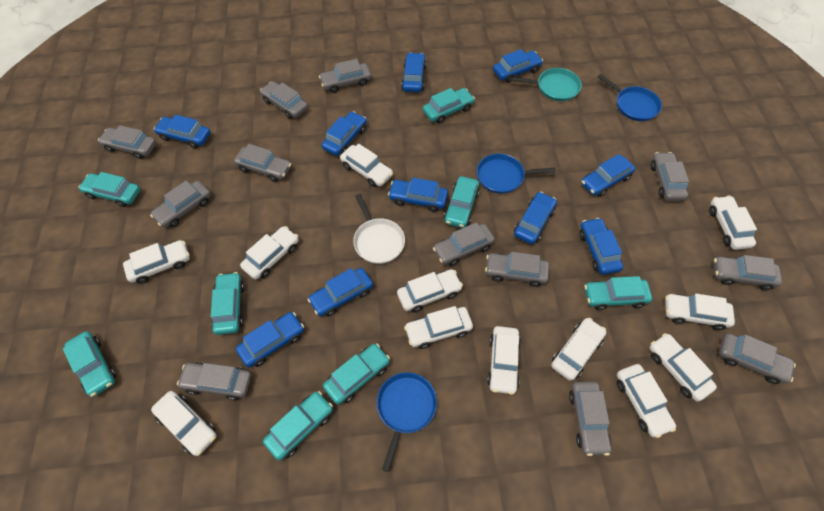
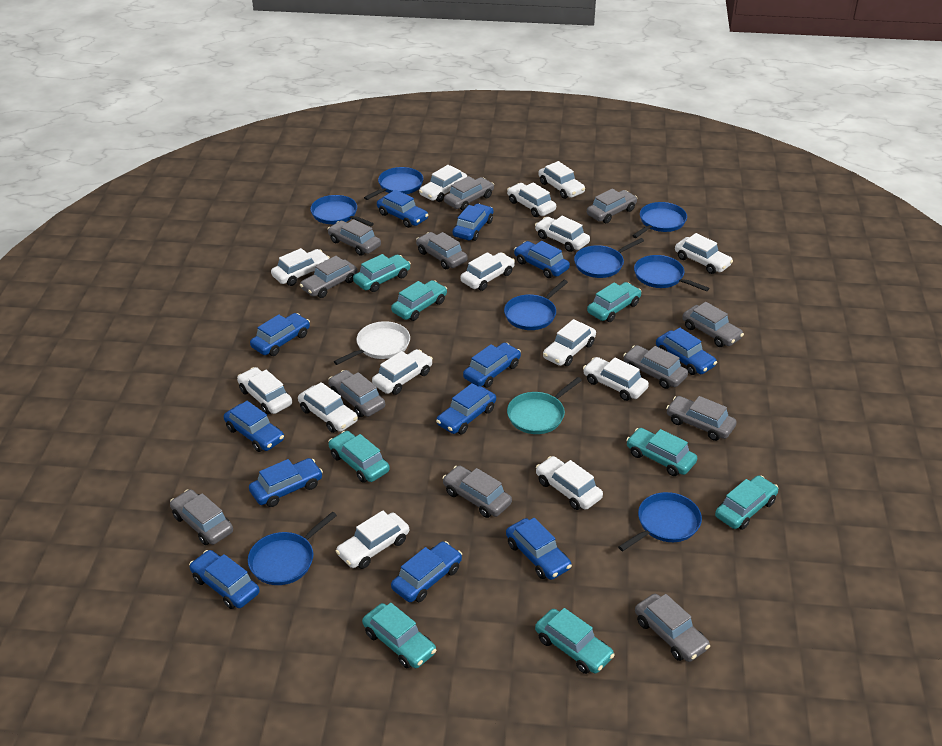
blue car: 10 -> 12
blue pan: 3 -> 8
white car: 12 -> 14

